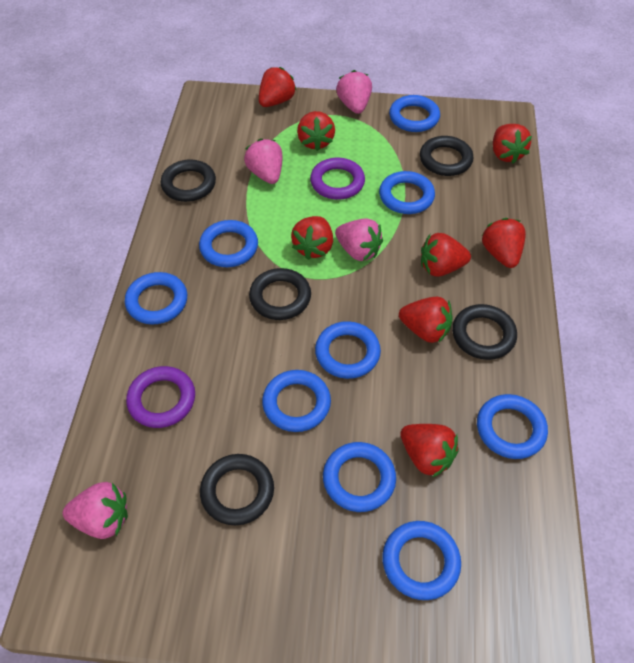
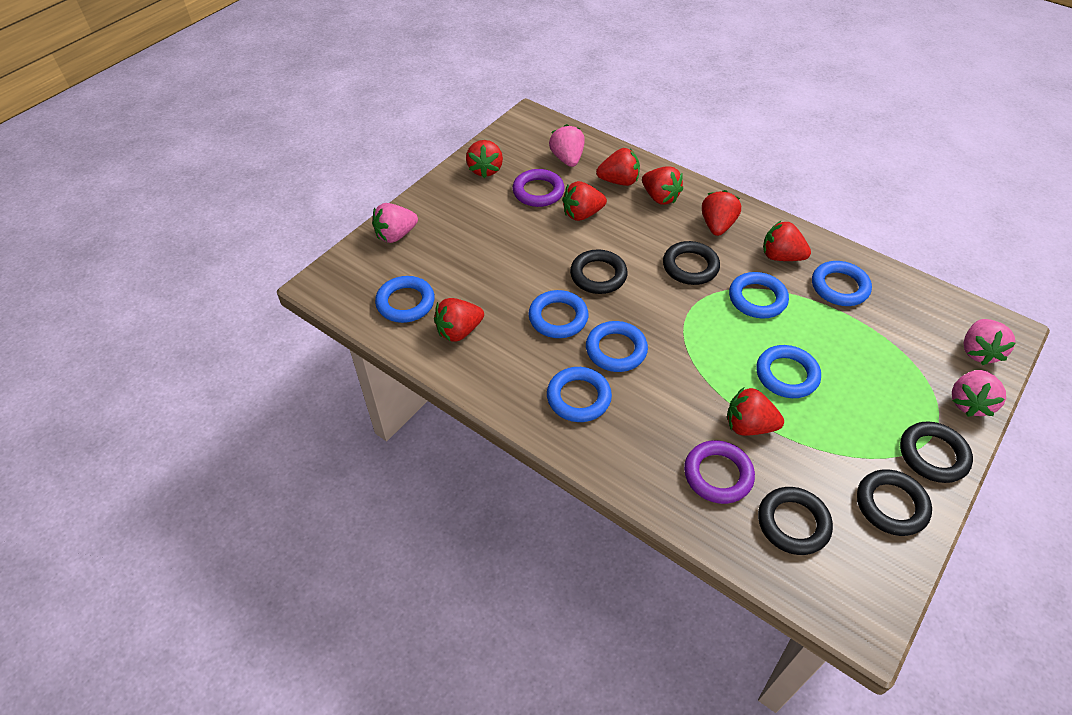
blue ring: 9 -> 7

